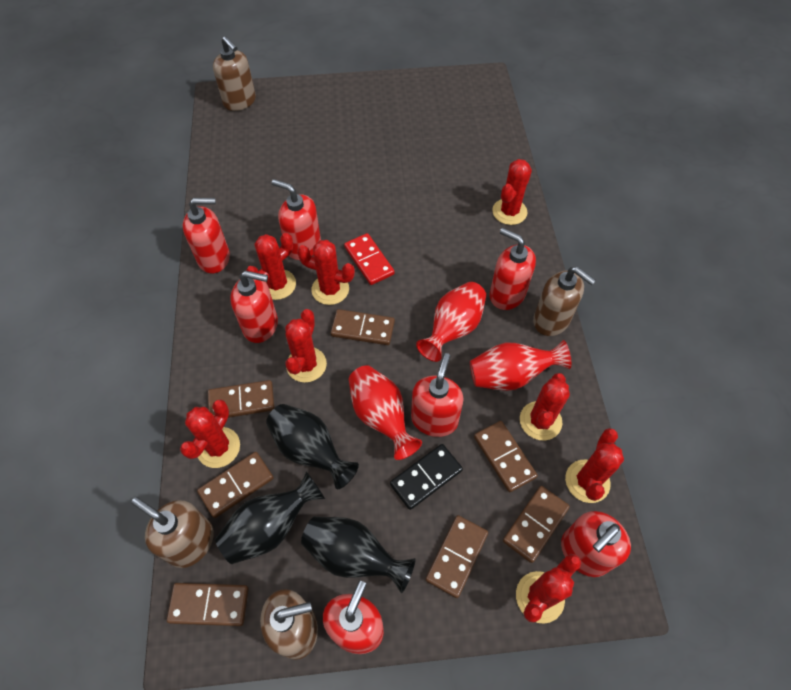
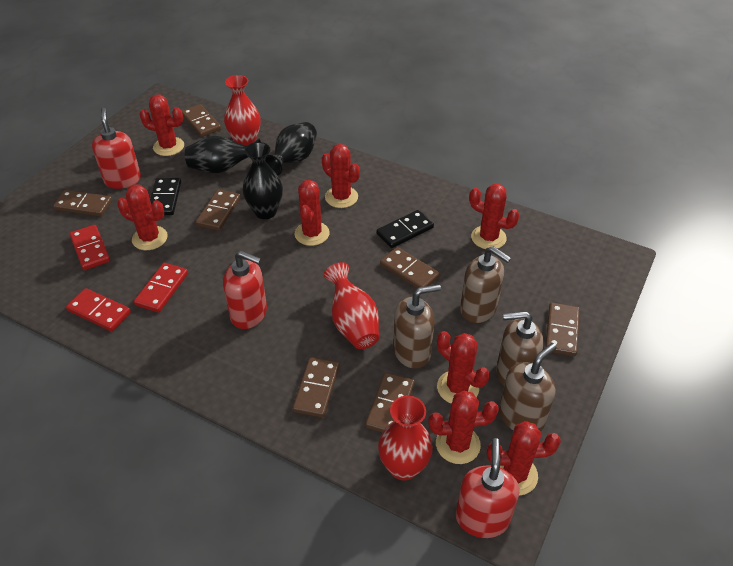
black domino: 1 -> 2
red domino: 1 -> 3
red soap dispenser: 7 -> 3

